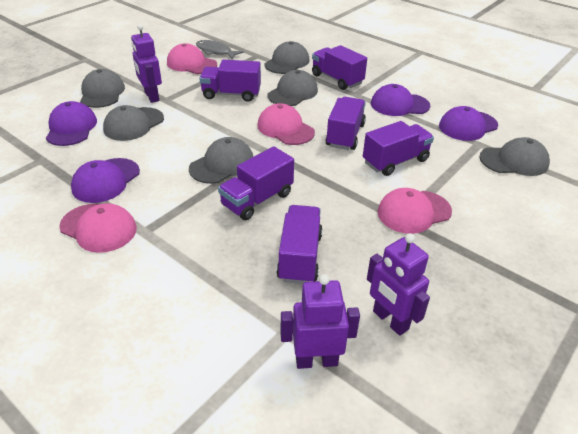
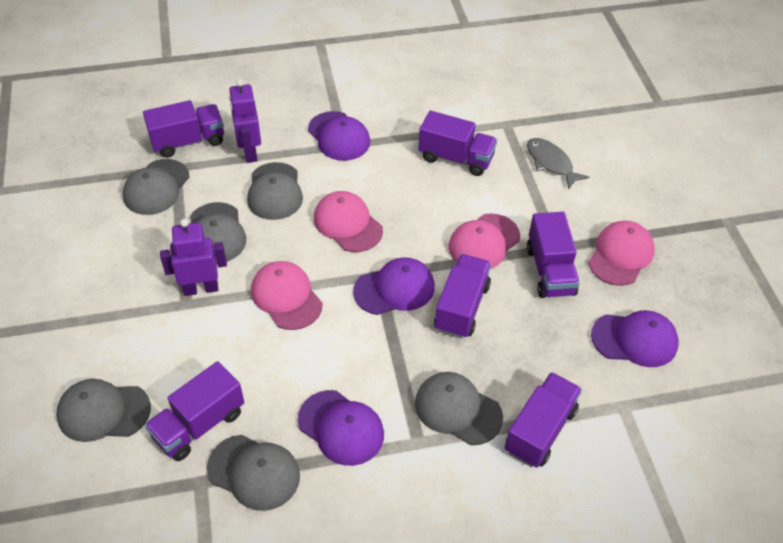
purple robot: 3 -> 2

